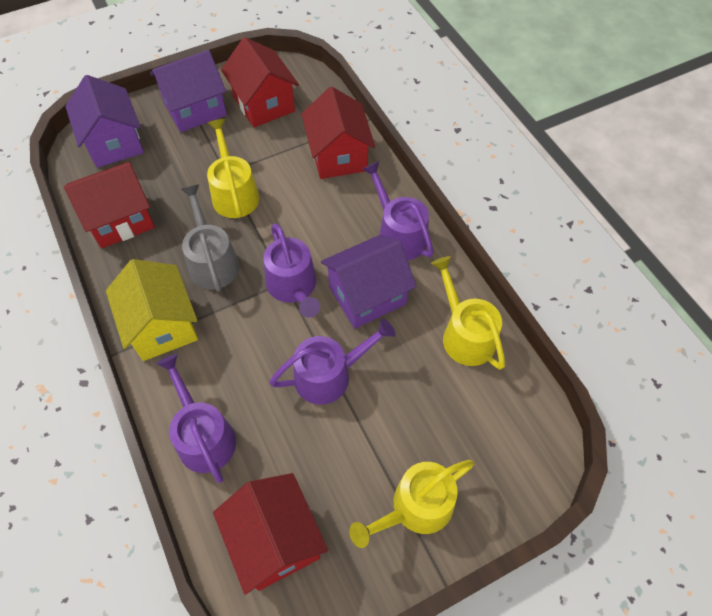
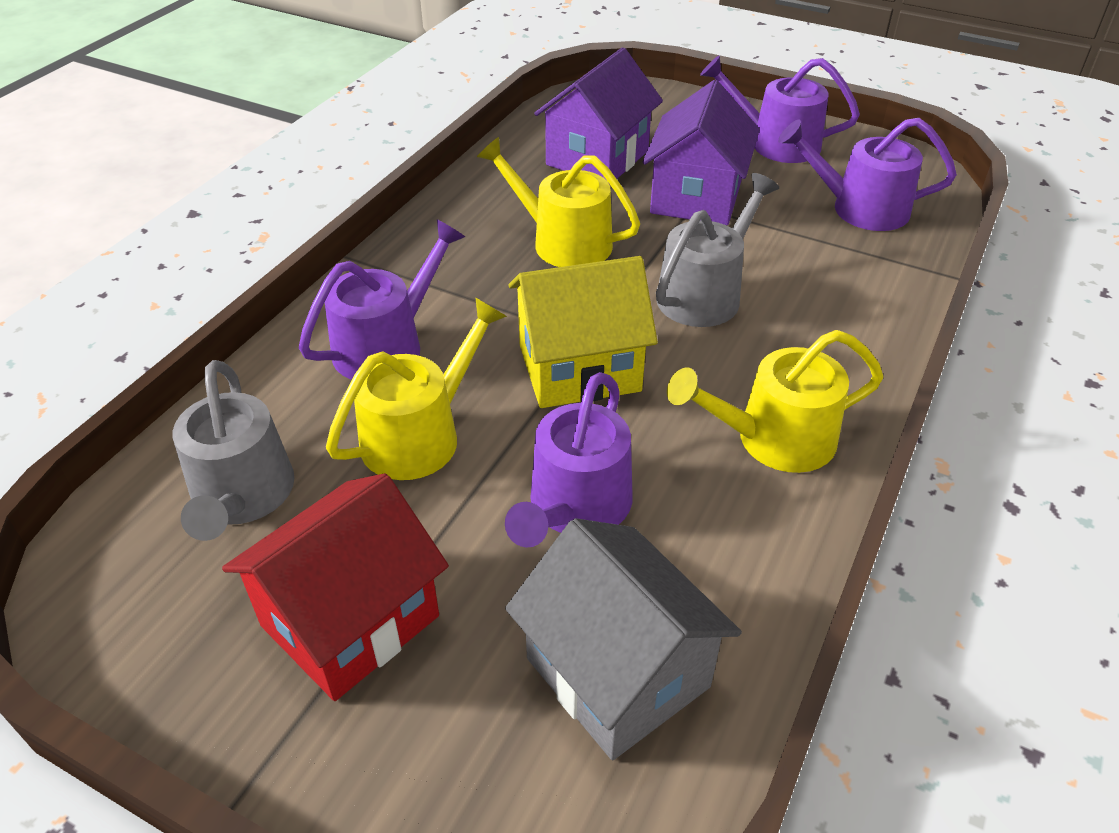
grey house: 0 -> 1
grey watering can: 1 -> 2
purple house: 3 -> 2
red house: 4 -> 1

